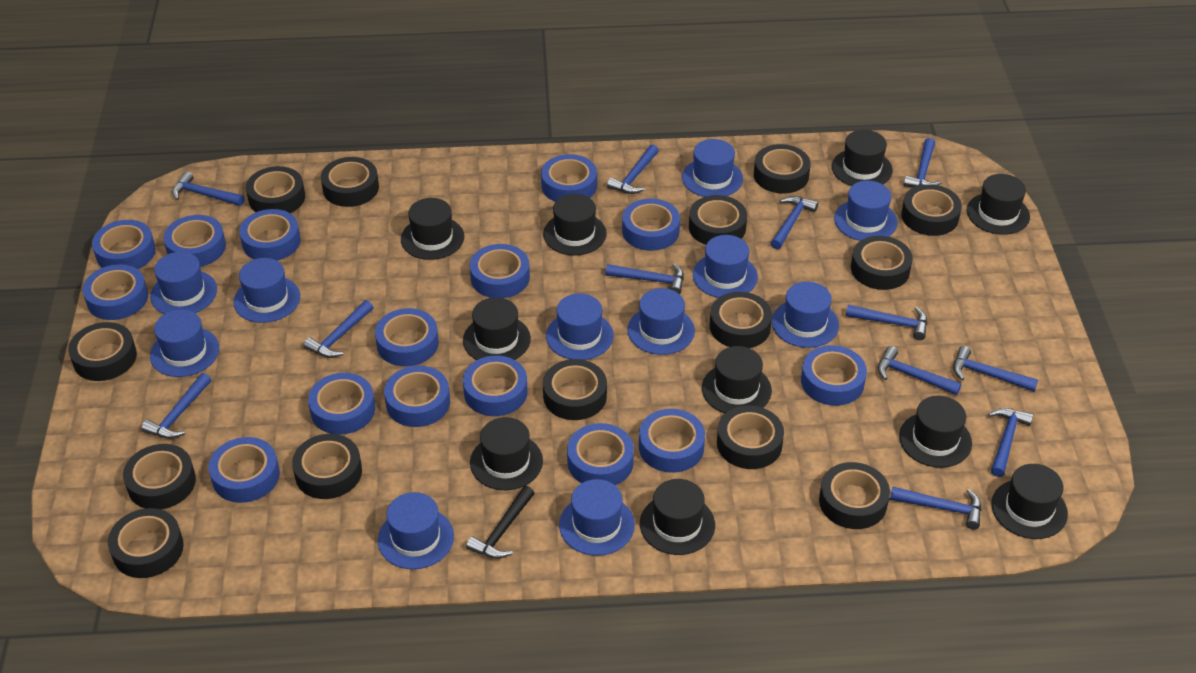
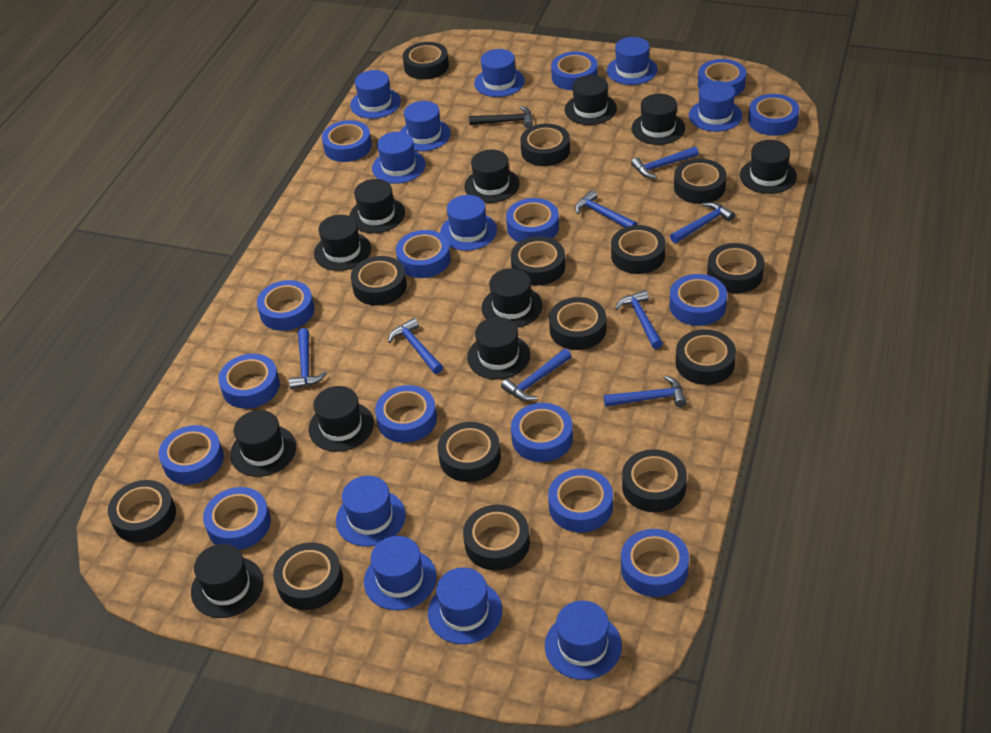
black hat: 10 -> 11
blue hammer: 12 -> 8

